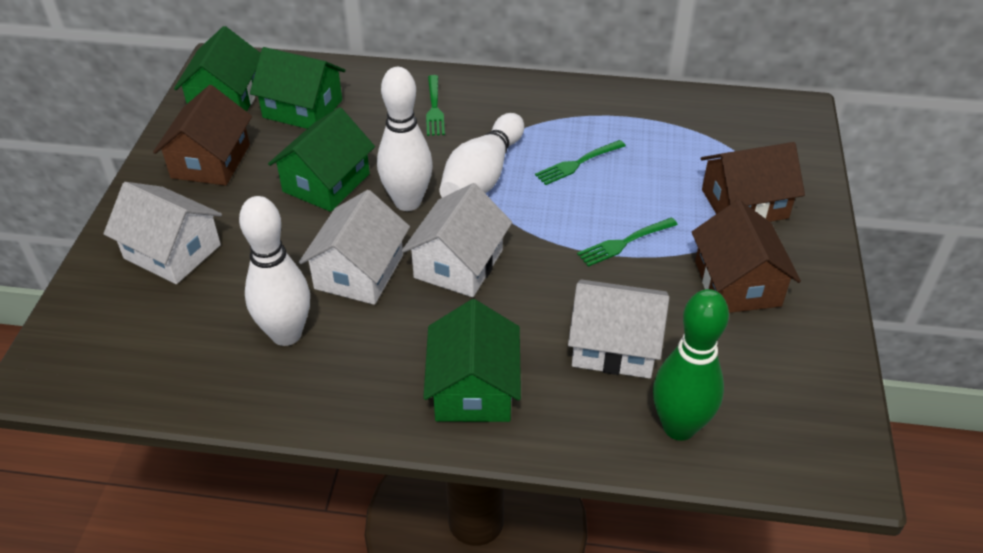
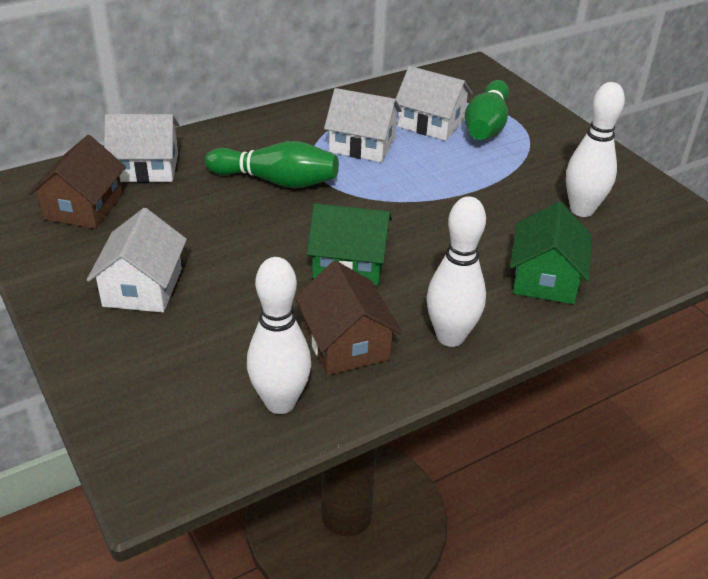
brown house: 3 -> 2
green bowling pin: 1 -> 2
green fork: 3 -> 0
green house: 4 -> 2

